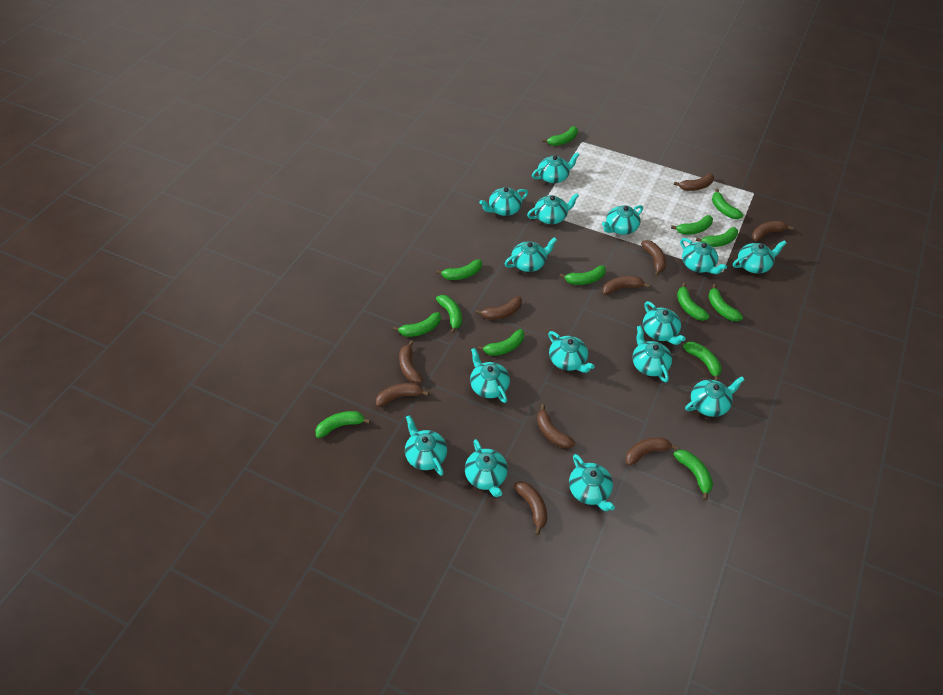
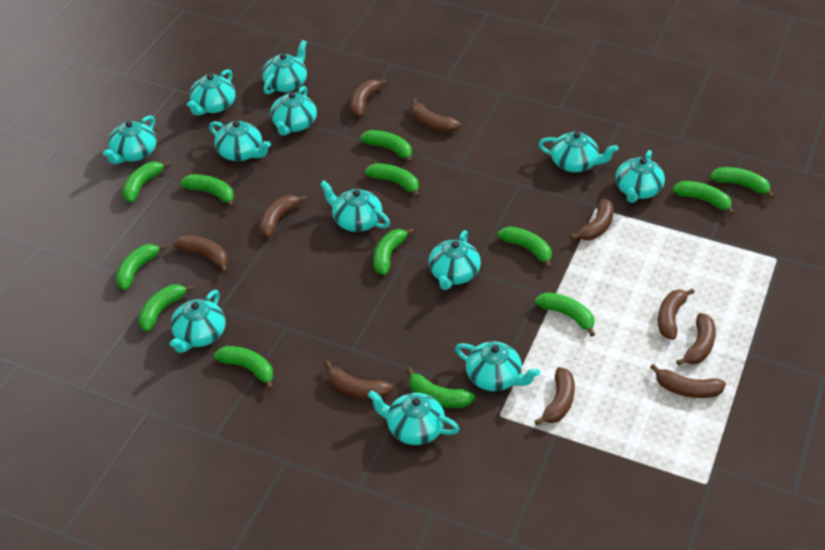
green banana: 14 -> 13
turquoise teapot: 15 -> 12

